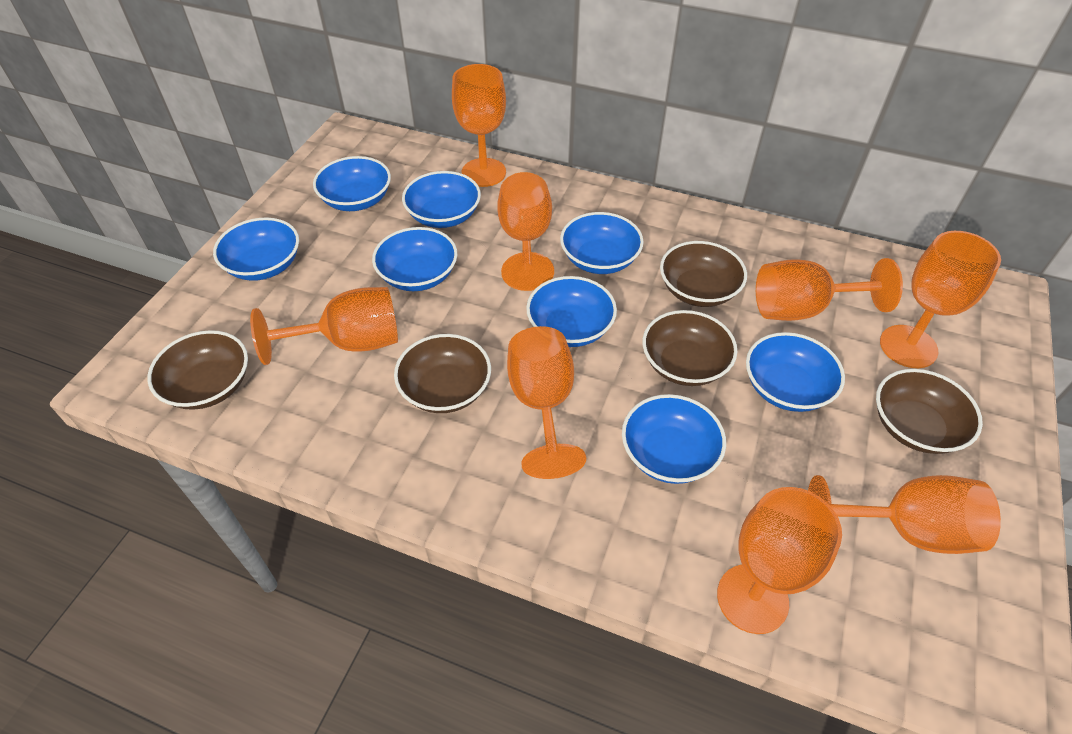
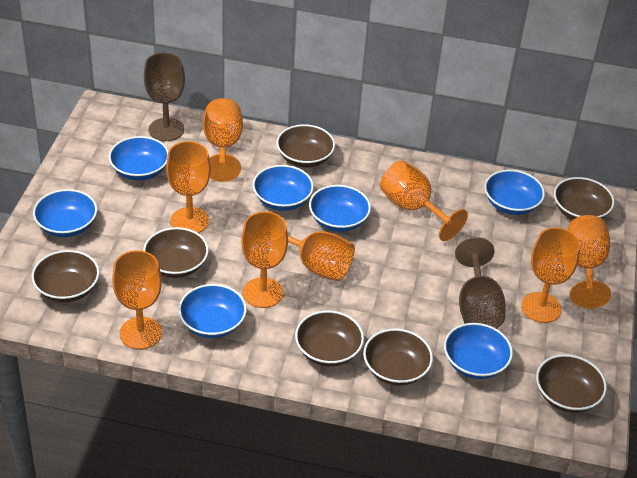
blue bowl: 8 -> 7
brown bowl: 5 -> 7
brown goblet: 0 -> 2

